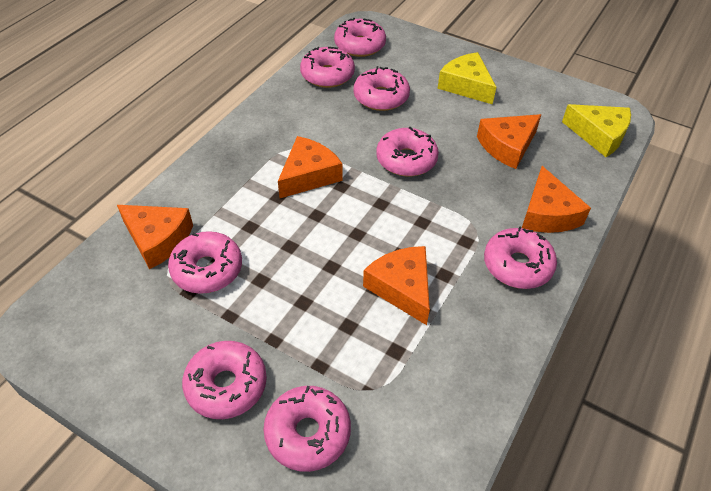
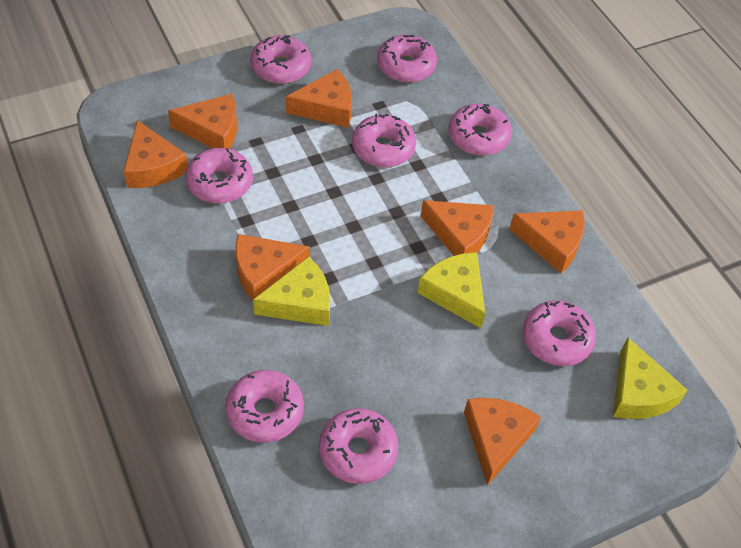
orange cheese: 5 -> 7
yellow cheese: 2 -> 3

